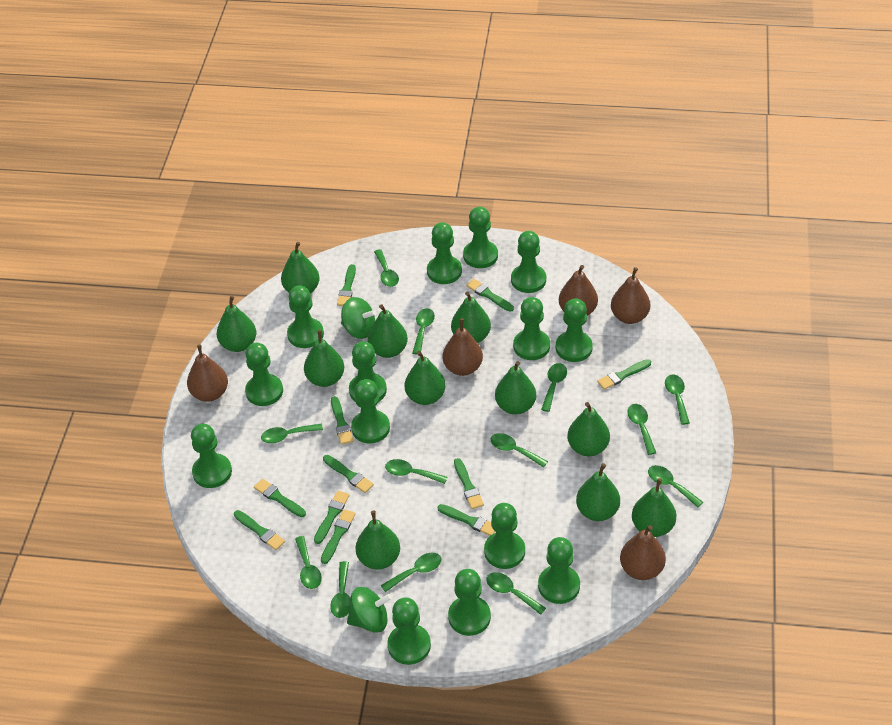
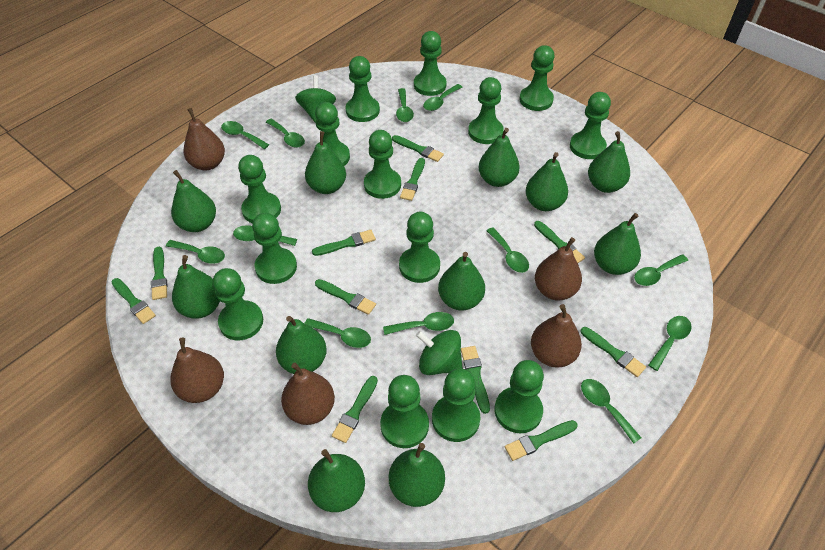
green spoon: 13 -> 12

